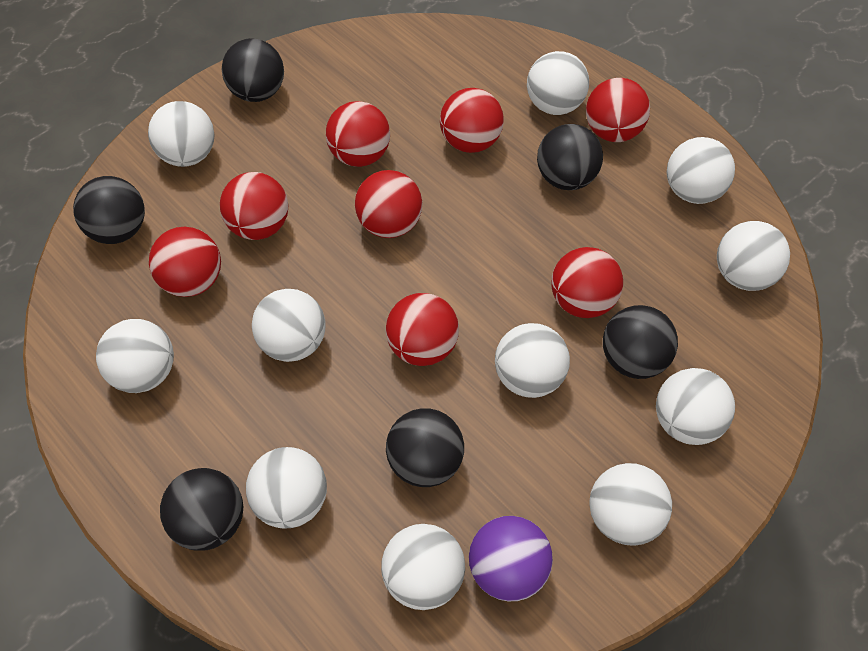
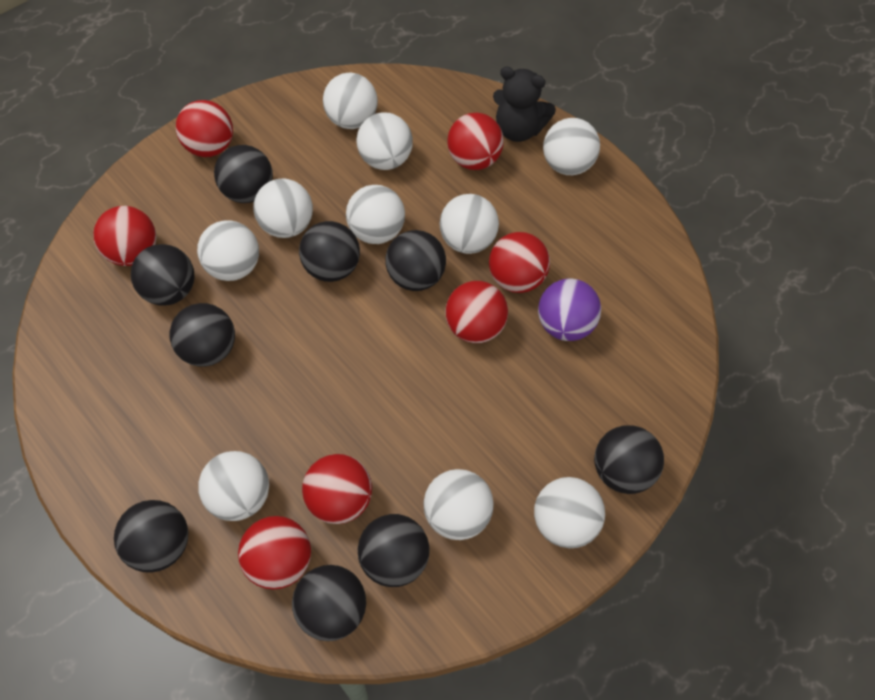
black ball: 6 -> 9
black teddy bear: 0 -> 1
red ball: 8 -> 7
white ball: 11 -> 10

